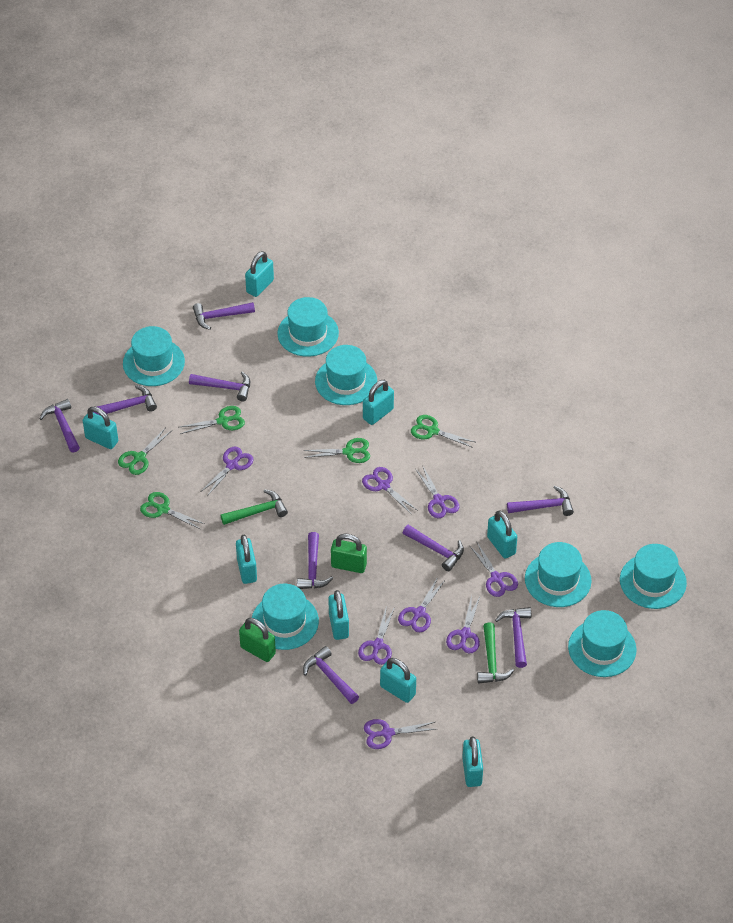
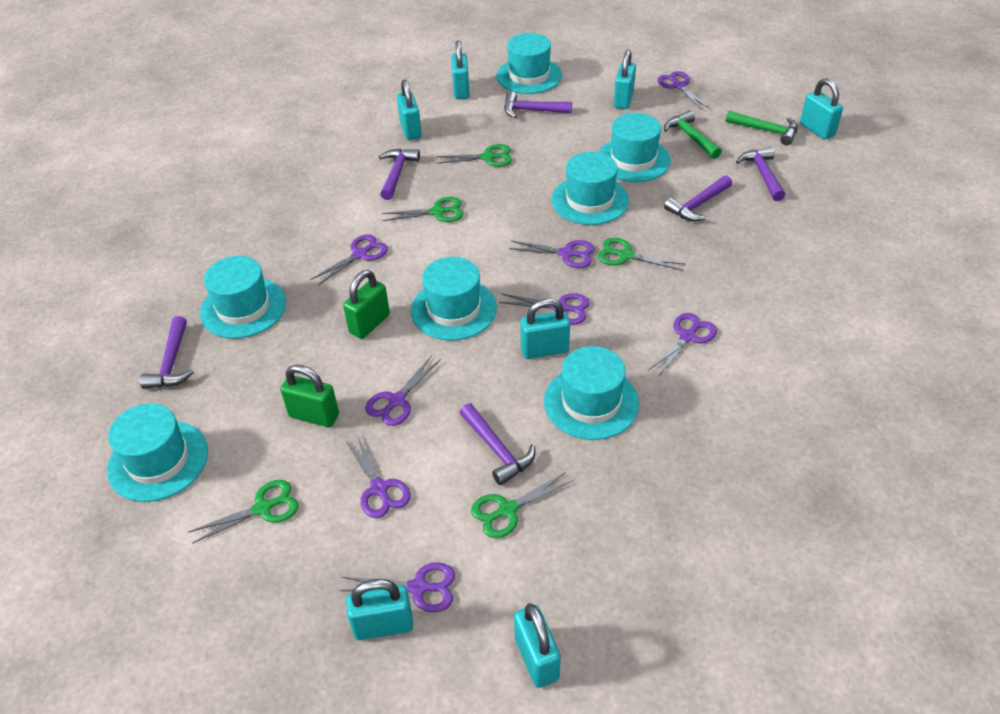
purple hammer: 9 -> 6
turquoise padlock: 8 -> 7

